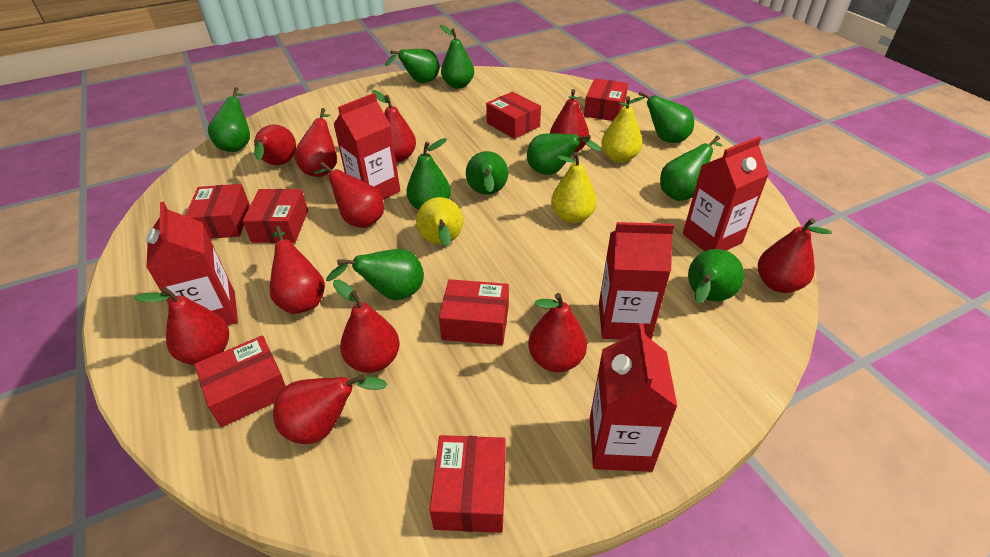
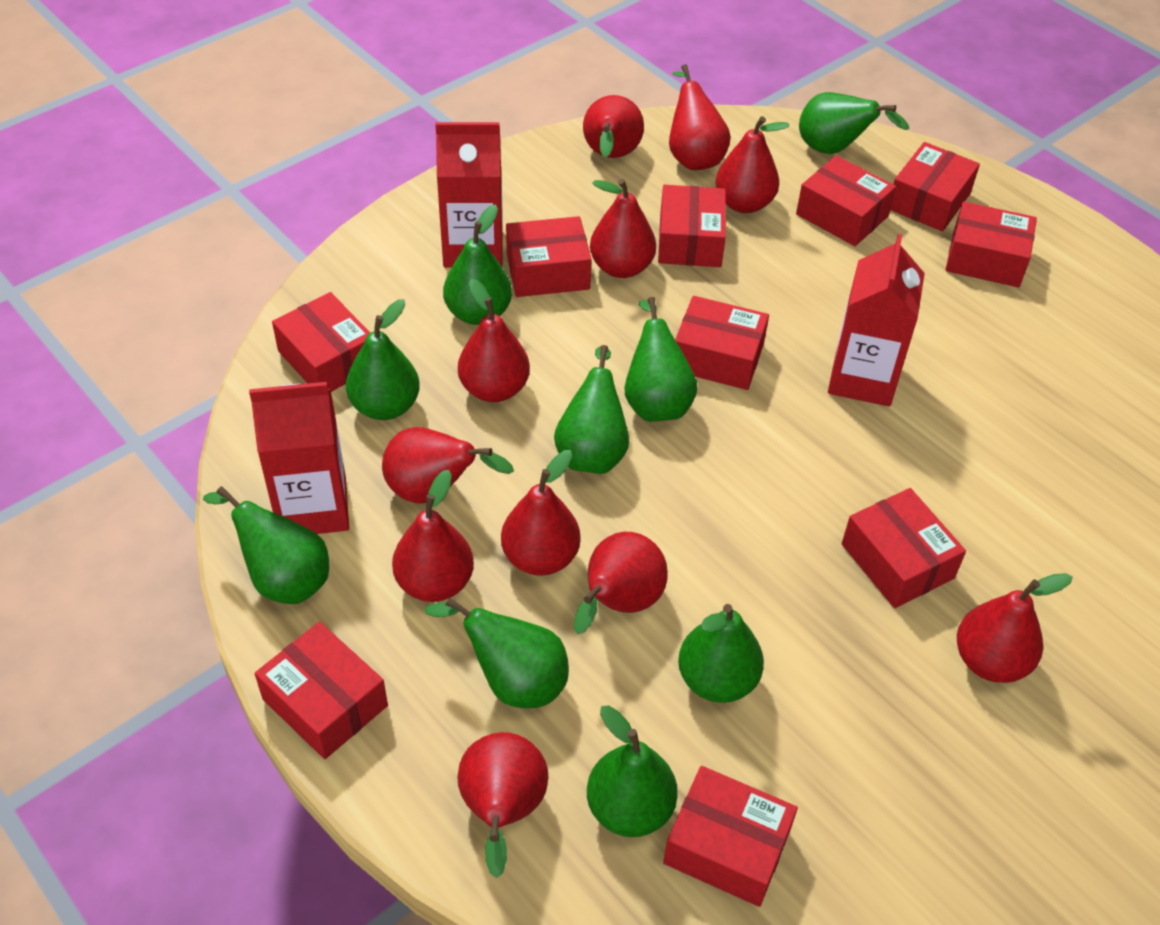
green pear: 10 -> 9
red box: 7 -> 10
red carton: 5 -> 3
yellow pear: 3 -> 0

